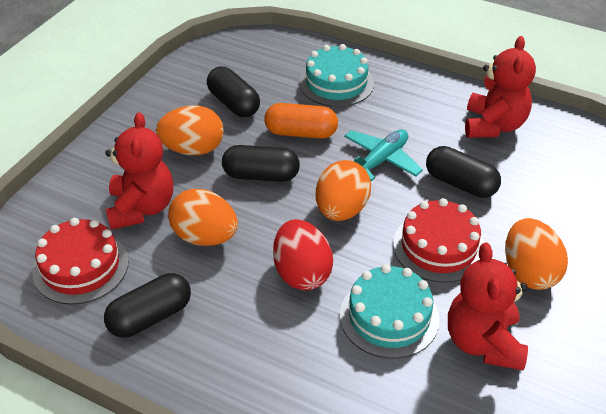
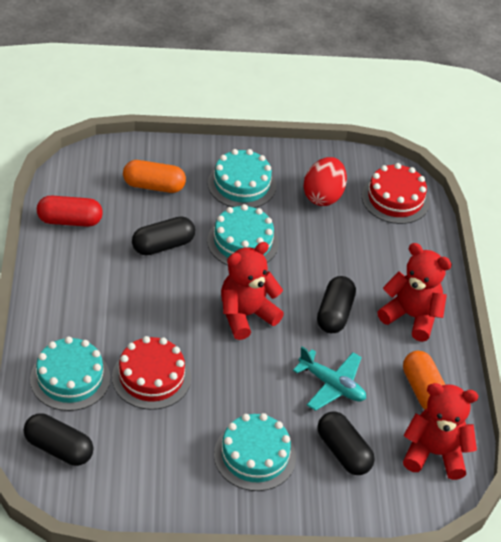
orange capsule: 1 -> 2
orange egg: 4 -> 0
red capsule: 0 -> 1
turquoise cake: 2 -> 4

